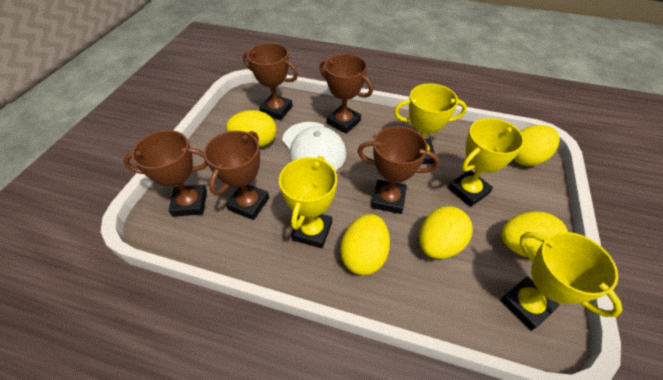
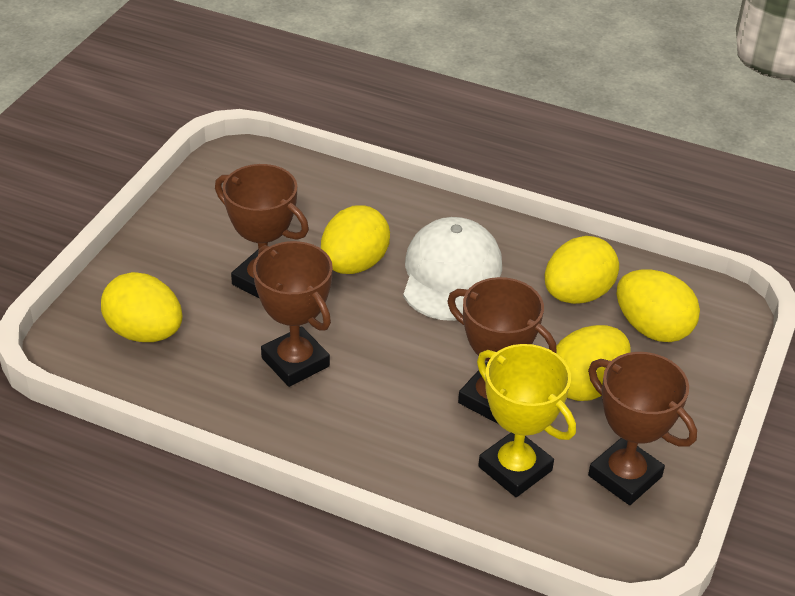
brown trophy: 5 -> 4
yellow trophy: 4 -> 1

